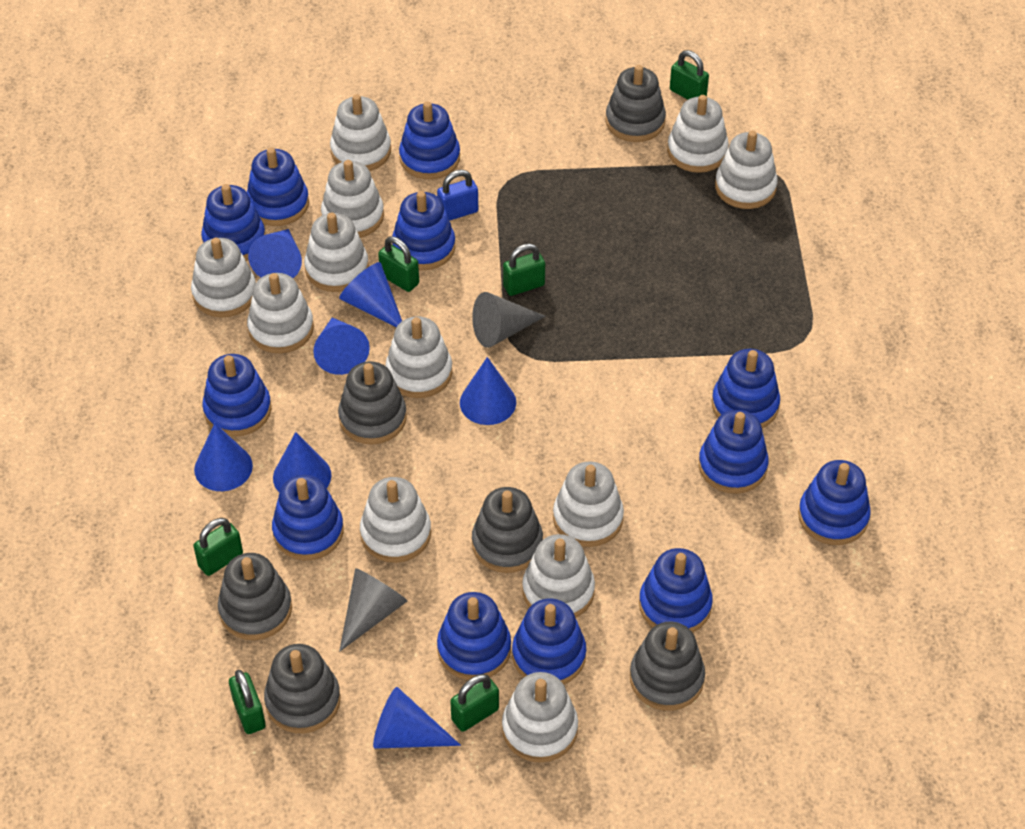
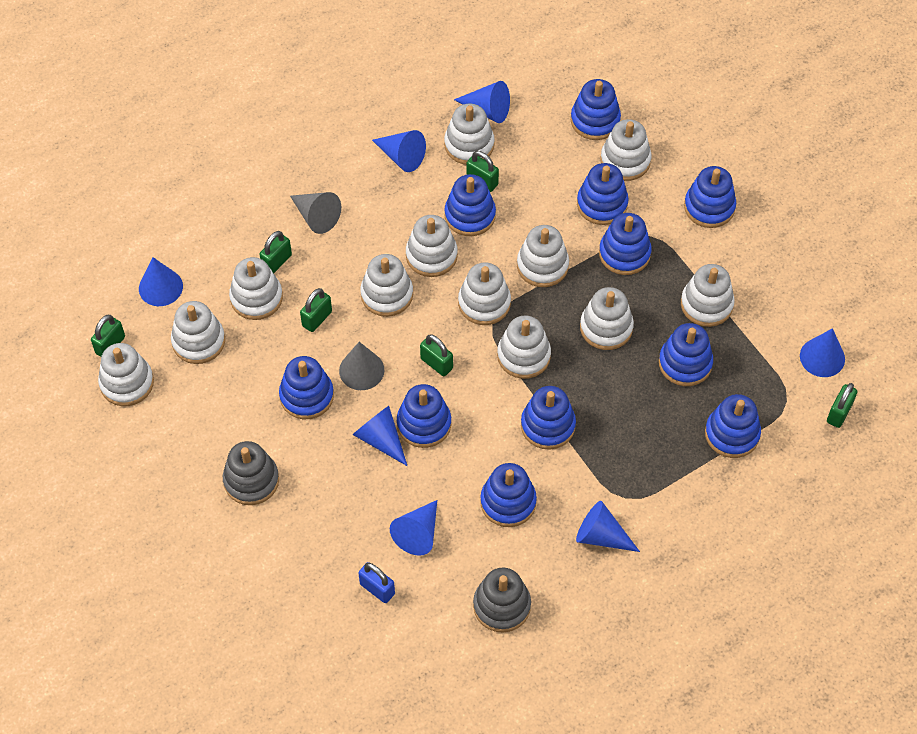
blue stacking toy: 12 -> 11
grey stacking toy: 6 -> 2

